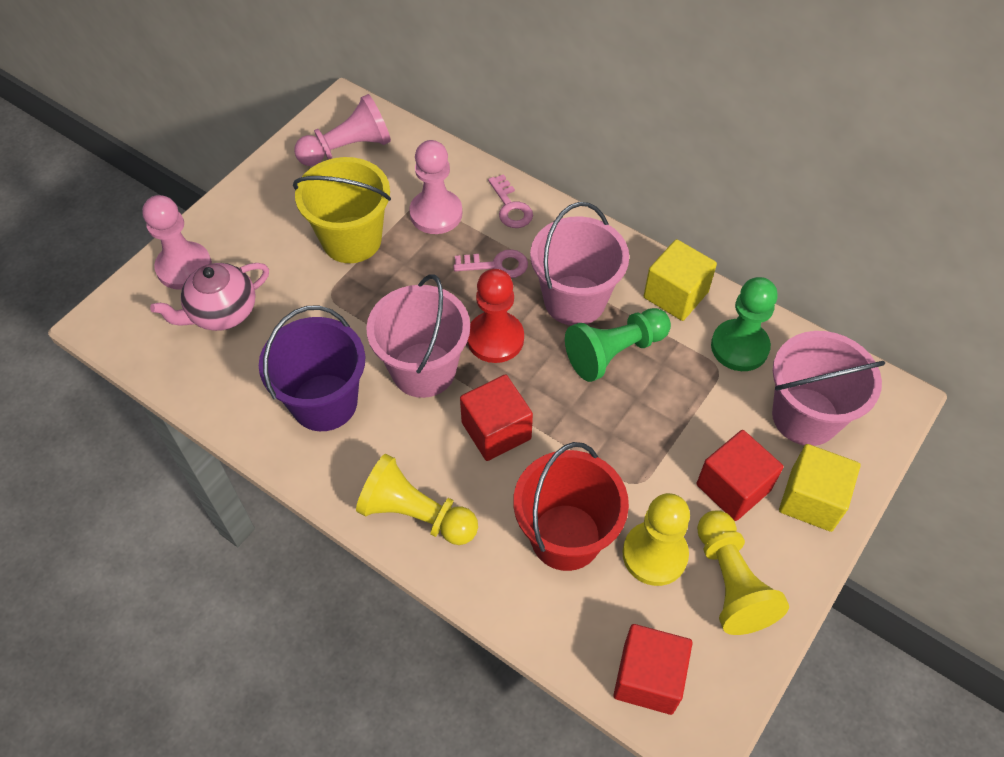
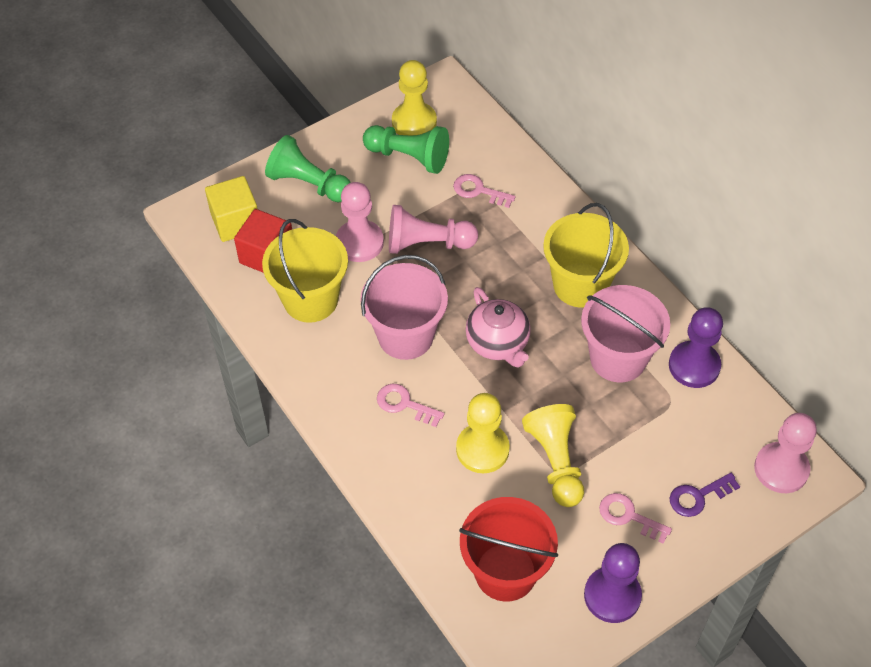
pink bucket: 3 -> 2
pink key: 2 -> 3
purple bucket: 1 -> 0
purple key: 0 -> 1
purple pawn: 0 -> 2
red cube: 3 -> 1
red pawn: 1 -> 0
yellow bucket: 1 -> 2
yellow cube: 2 -> 1

